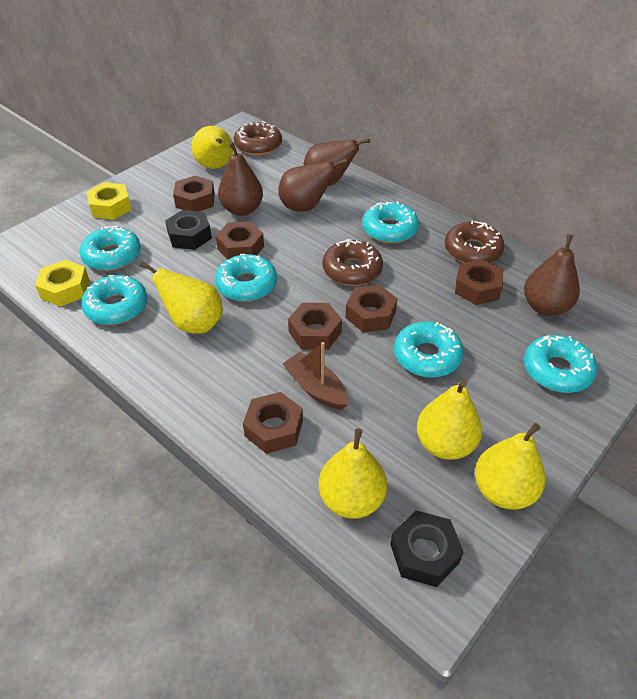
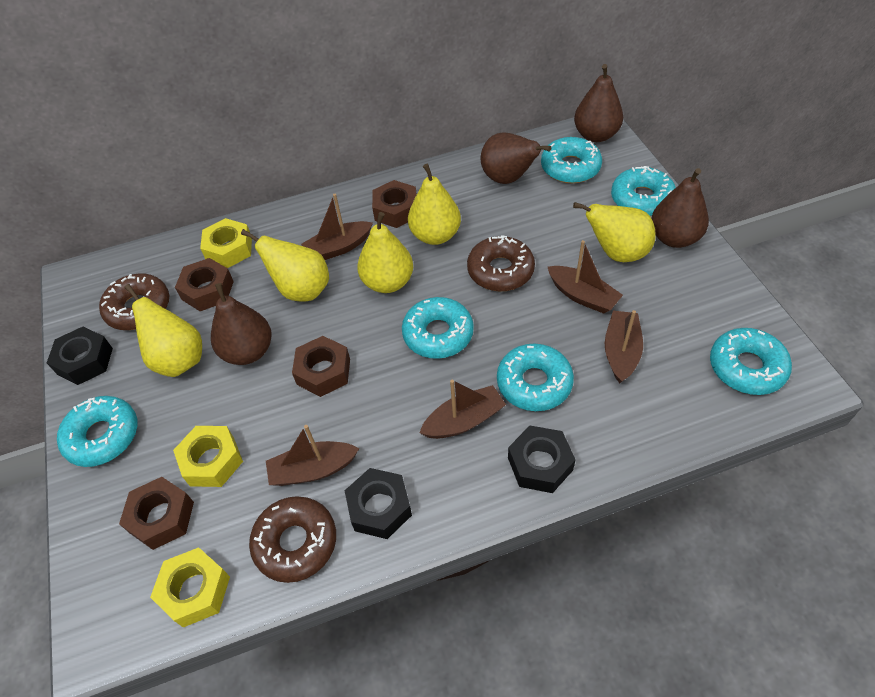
black nut: 2 -> 3
brown boat: 1 -> 5
brown nut: 6 -> 4
yellow nut: 2 -> 3

